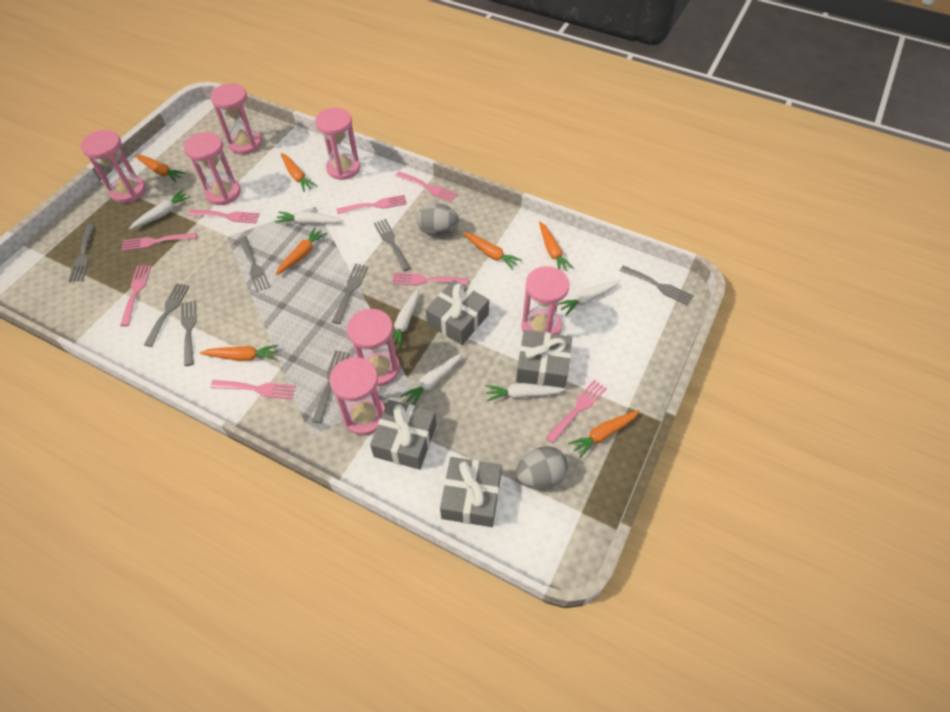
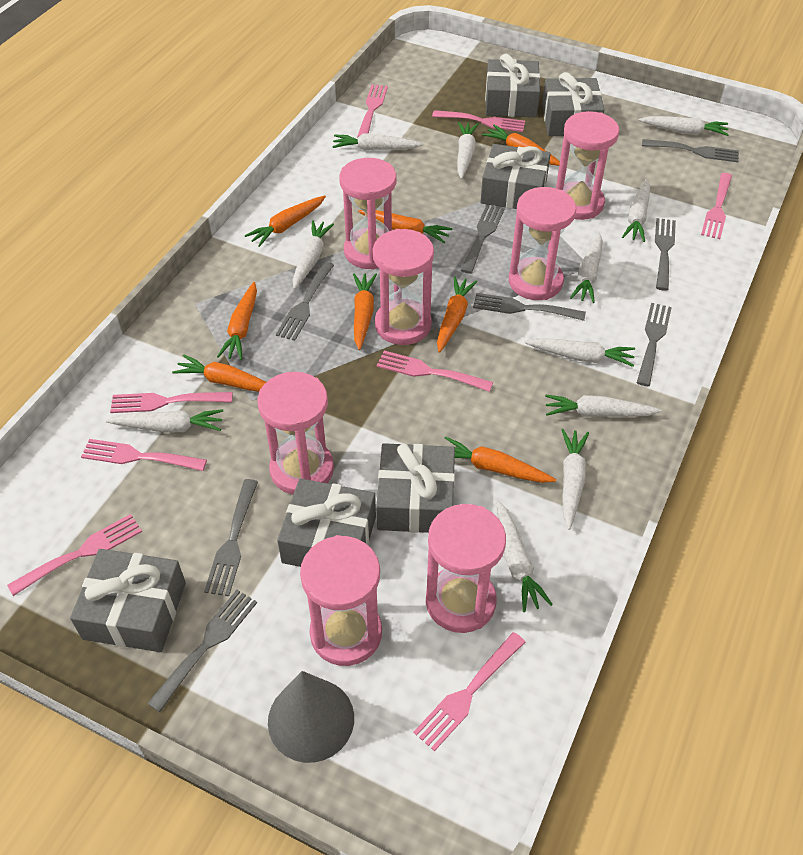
grey cone: 0 -> 1
grey egg: 2 -> 0
grey gift: 4 -> 6
orange carrot: 7 -> 8
white carrot: 6 -> 11

